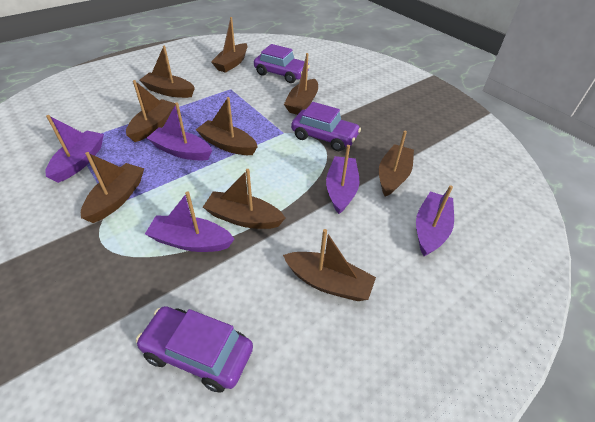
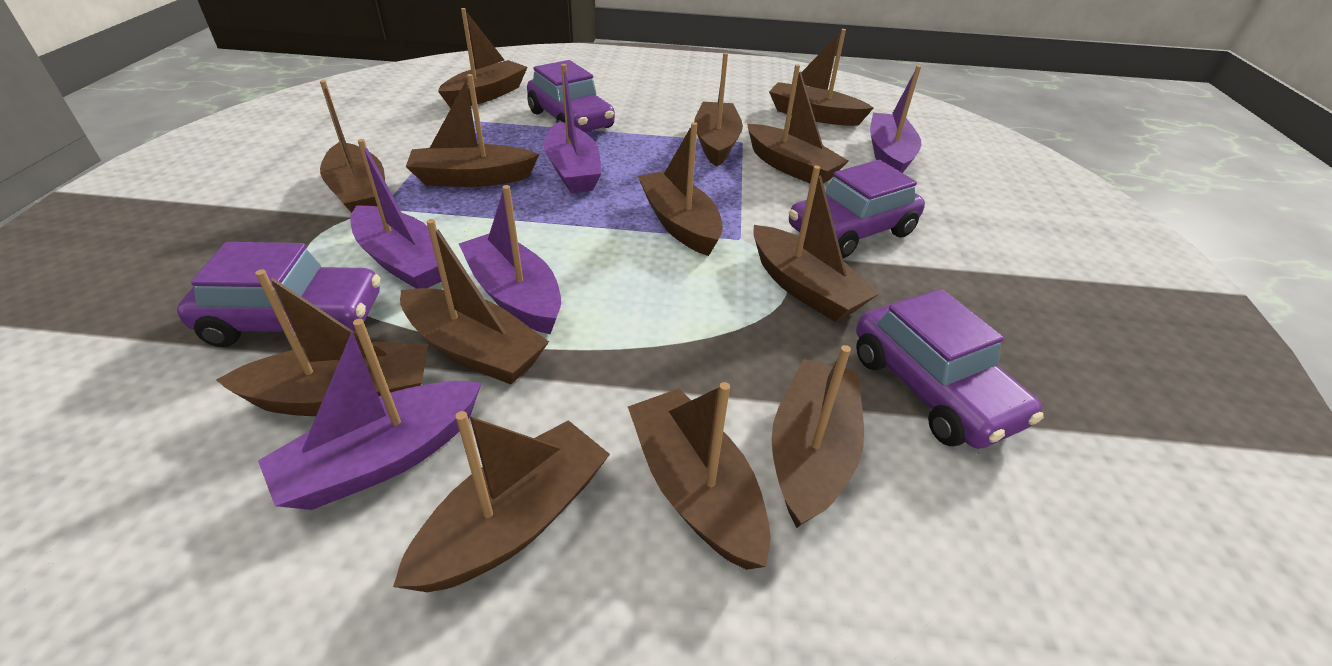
brown boat: 9 -> 13
purple car: 3 -> 4

